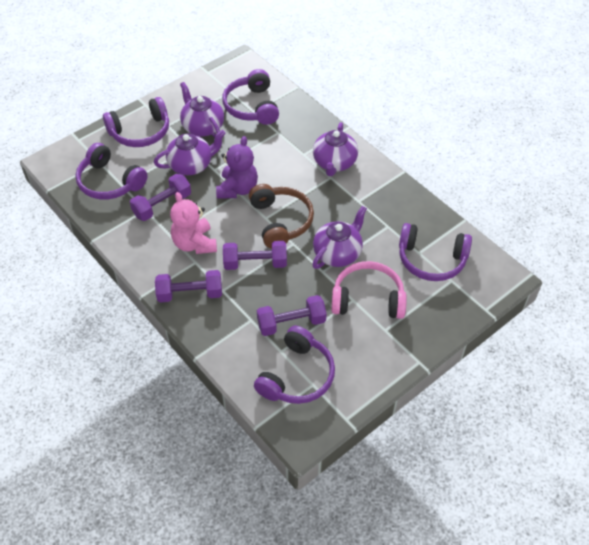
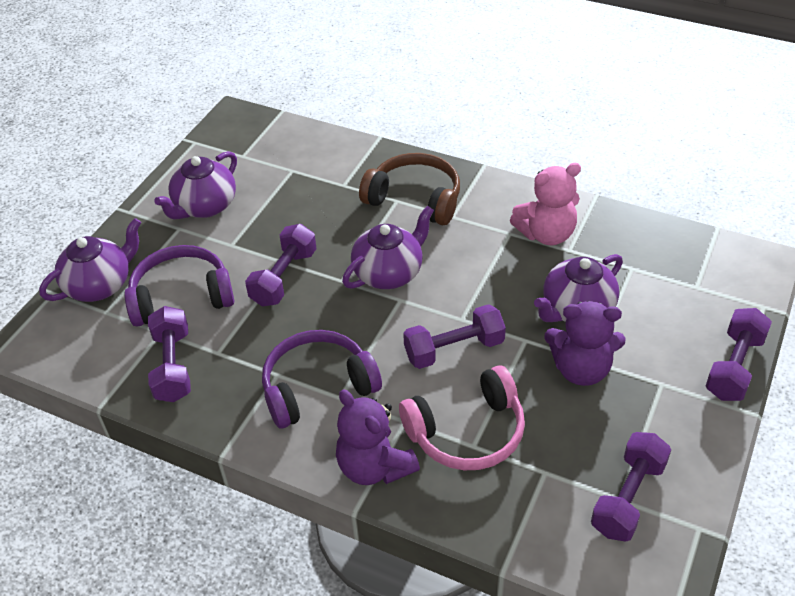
purple dumbbell: 4 -> 5
purple headphones: 5 -> 2
purple teddy bear: 1 -> 2

